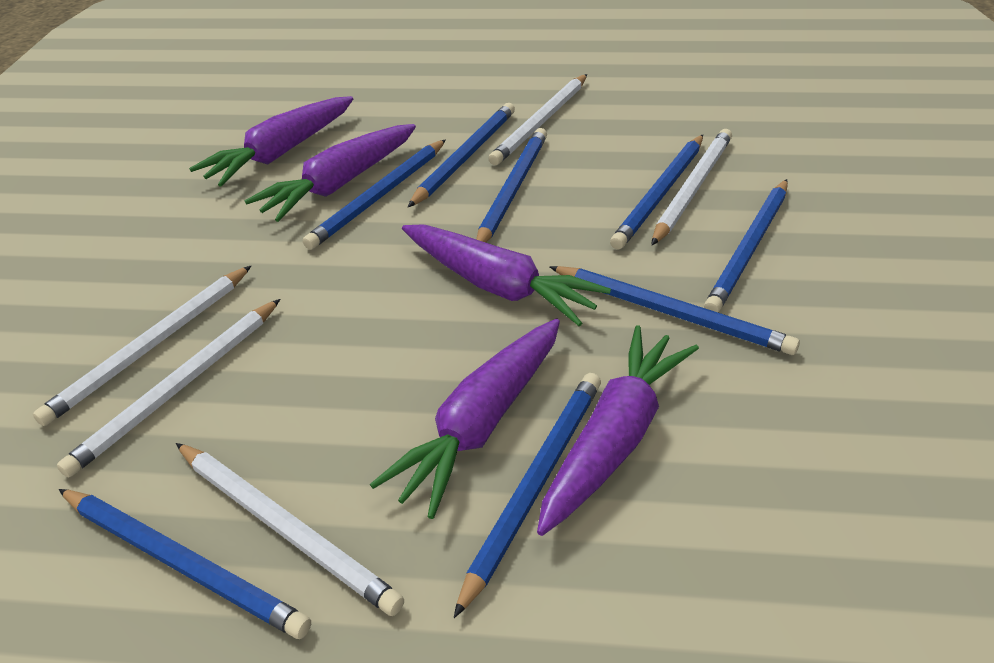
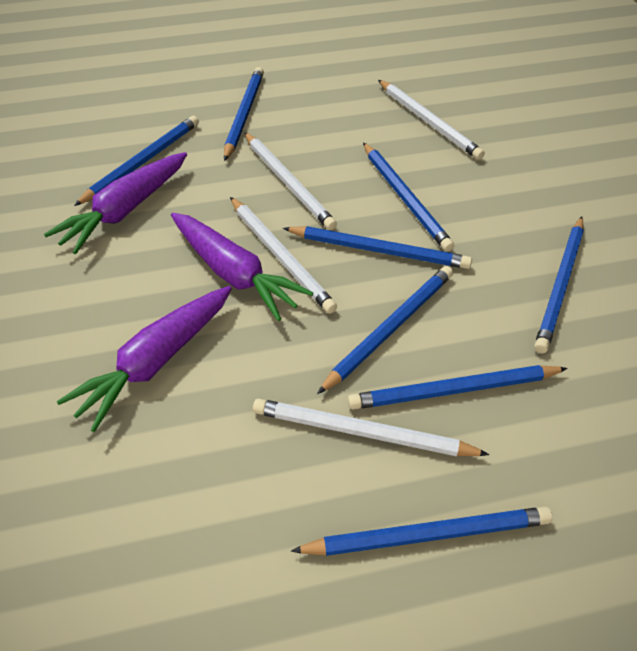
purple carrot: 5 -> 3
white pencil: 5 -> 4

